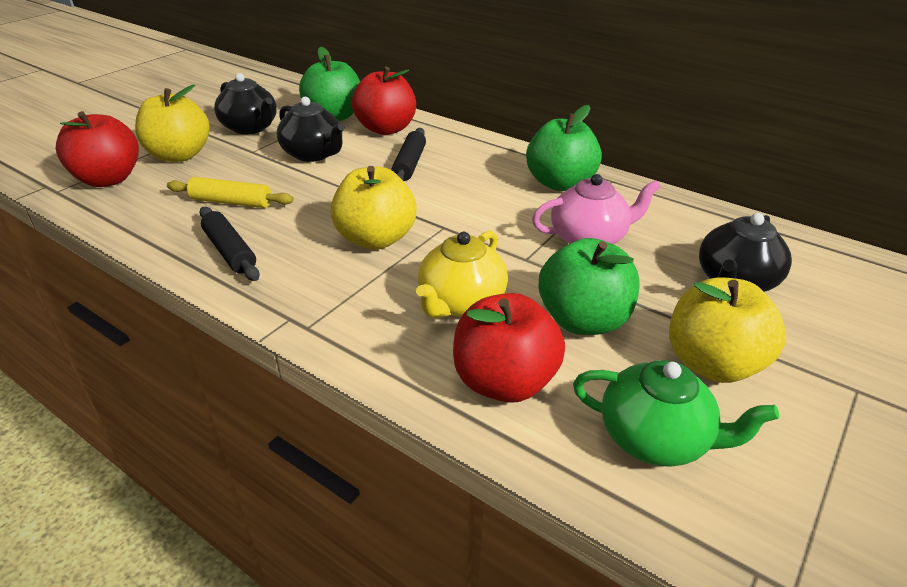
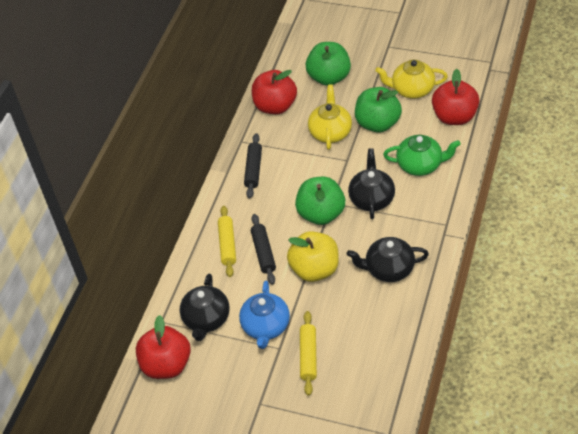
blue teapot: 0 -> 1
pink teapot: 1 -> 0
yellow apple: 3 -> 1
yellow rolling pin: 1 -> 2
yellow teapot: 1 -> 2

